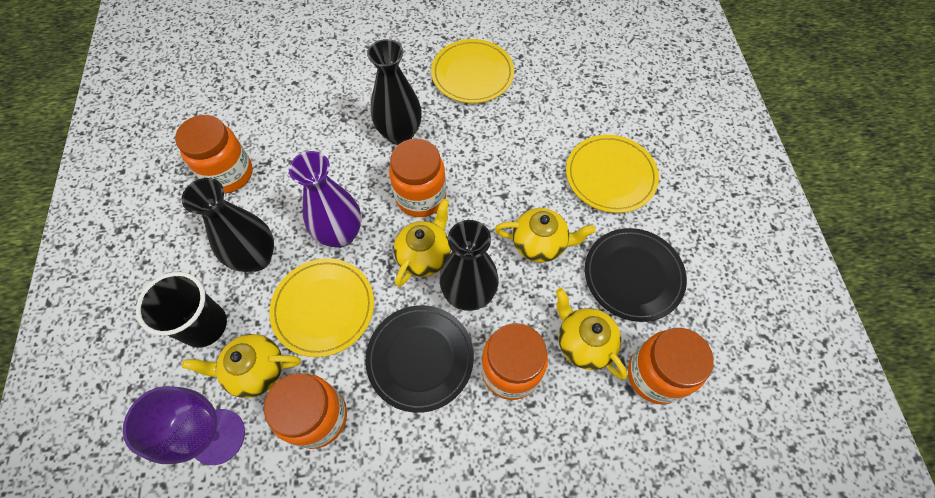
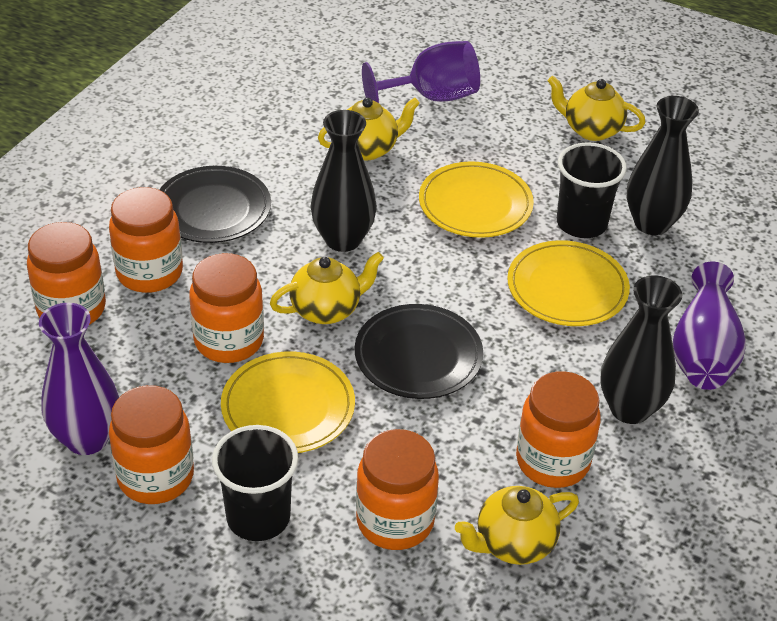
black cup: 1 -> 2
orange jar: 5 -> 6
purple vase: 1 -> 2

